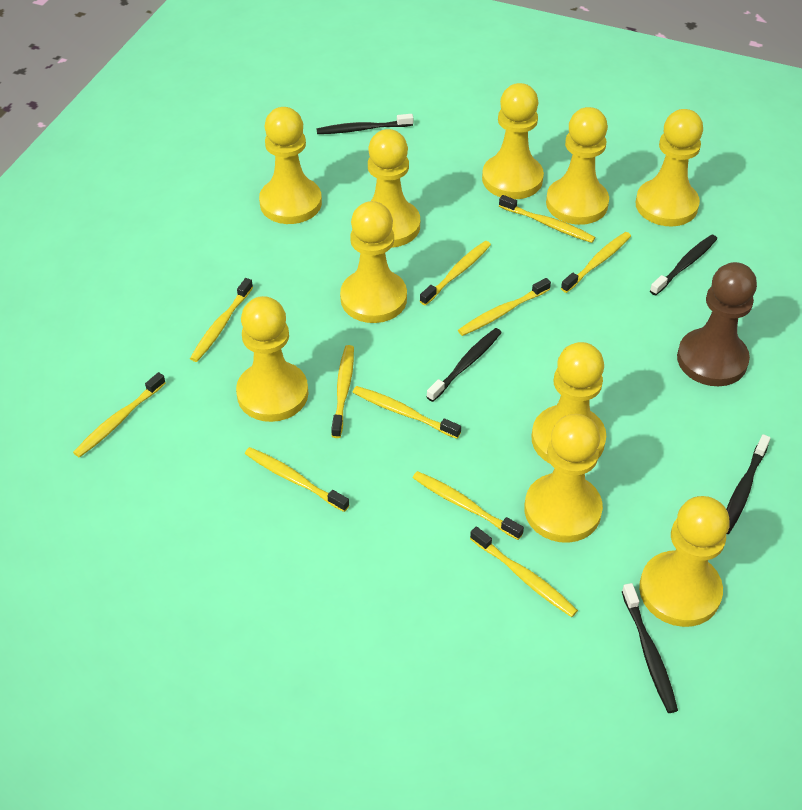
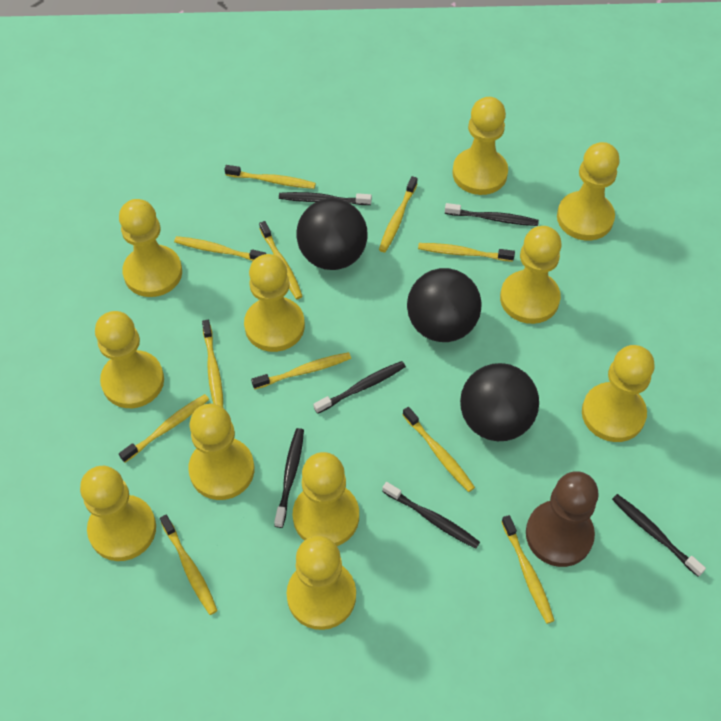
black ball: 0 -> 3
black toothbrush: 5 -> 6
yellow pawn: 10 -> 11

